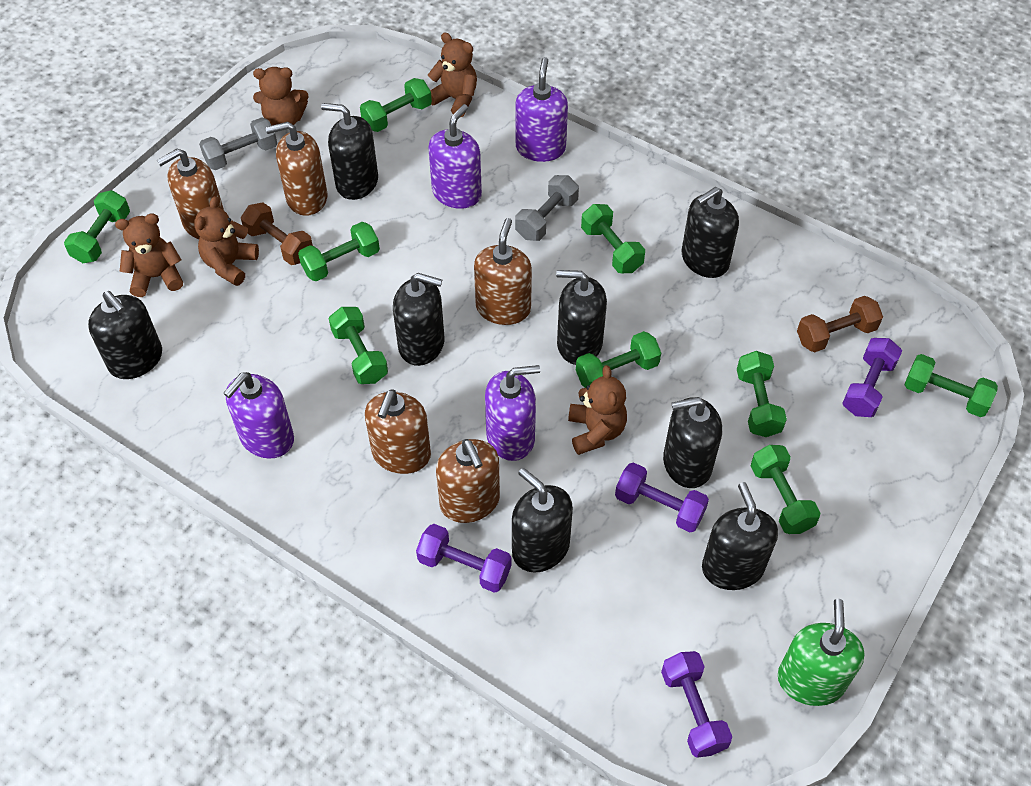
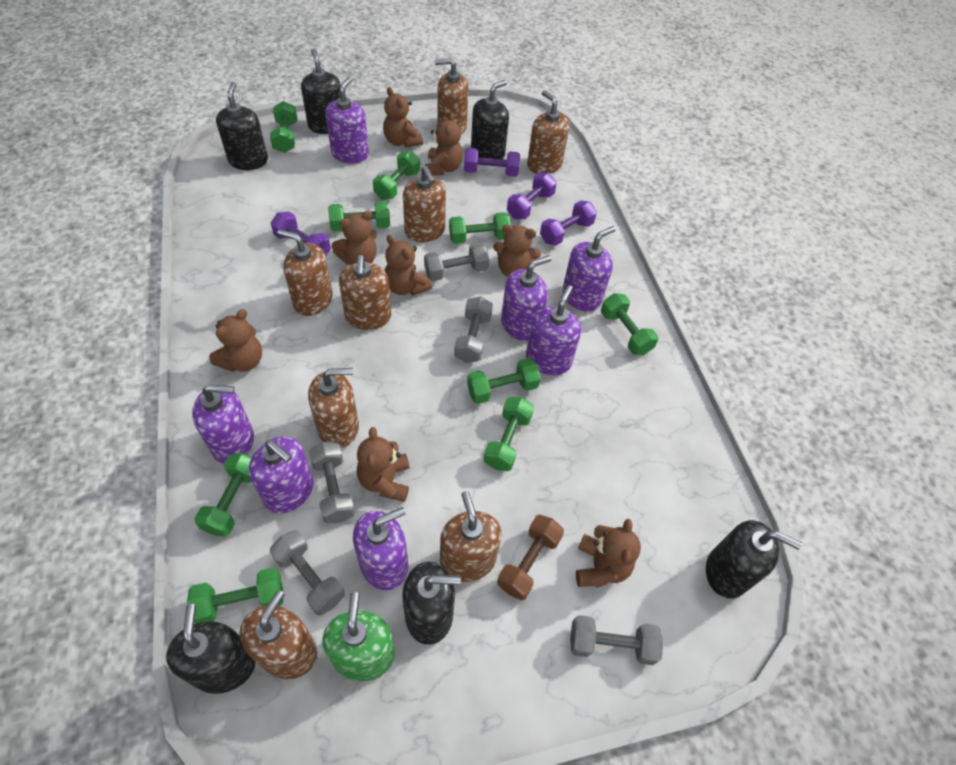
black soap dispenser: 8 -> 6
brown dumbbell: 2 -> 1
brown soap dispenser: 5 -> 8
brown teddy bear: 5 -> 8
grey dumbbell: 2 -> 5
purple soap dispenser: 4 -> 7

